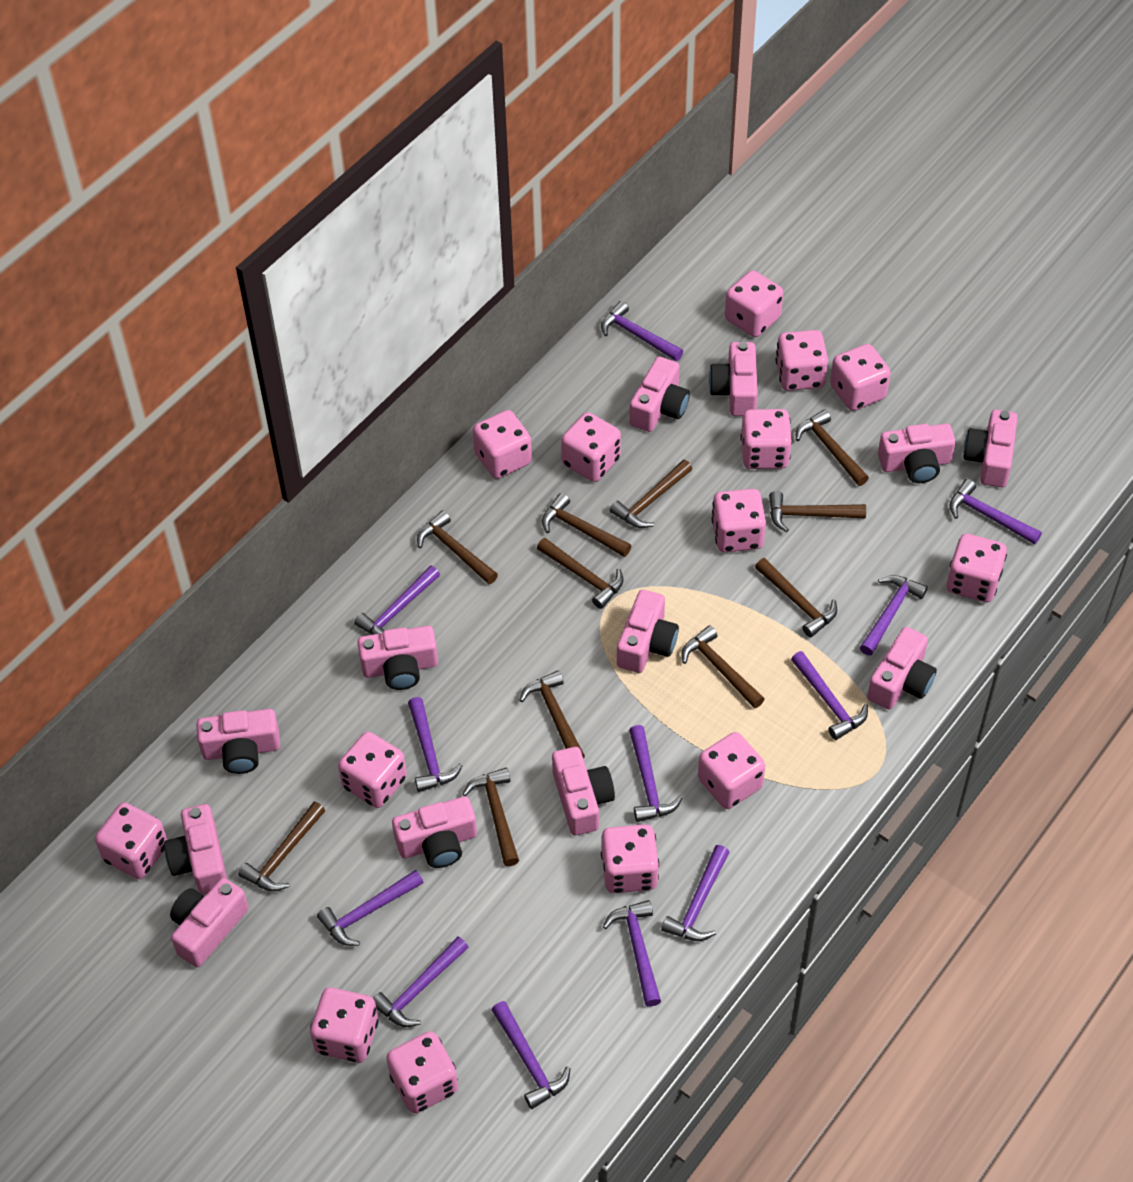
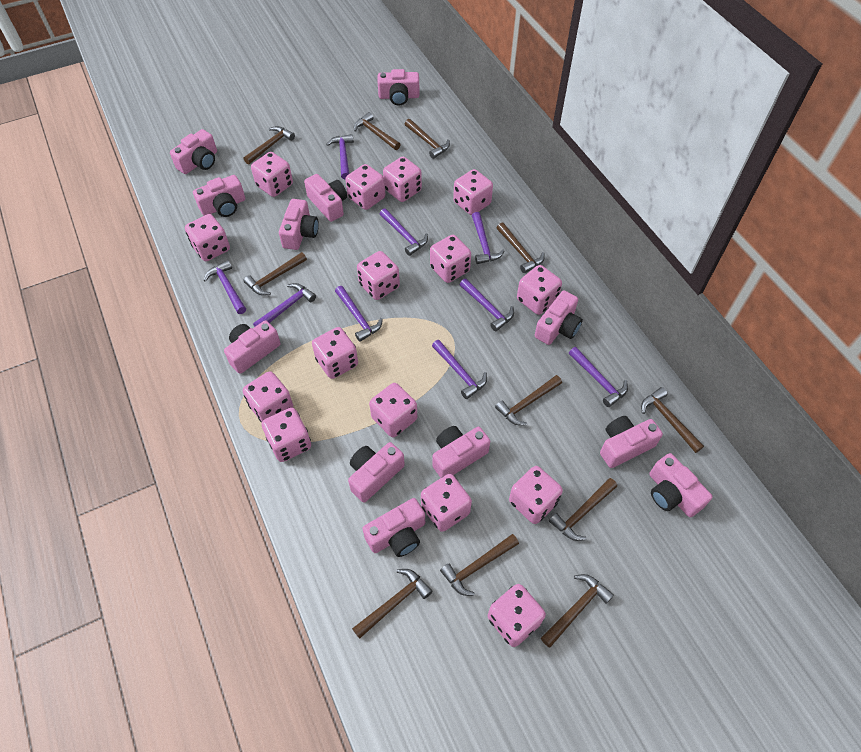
pink dice: 14 -> 15
purple hammer: 12 -> 9

